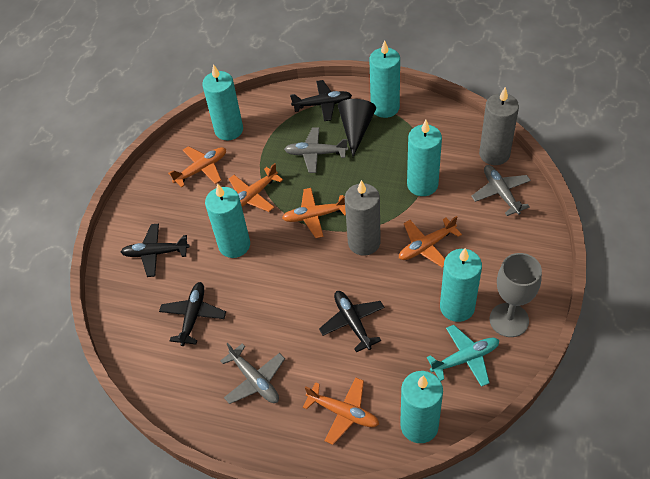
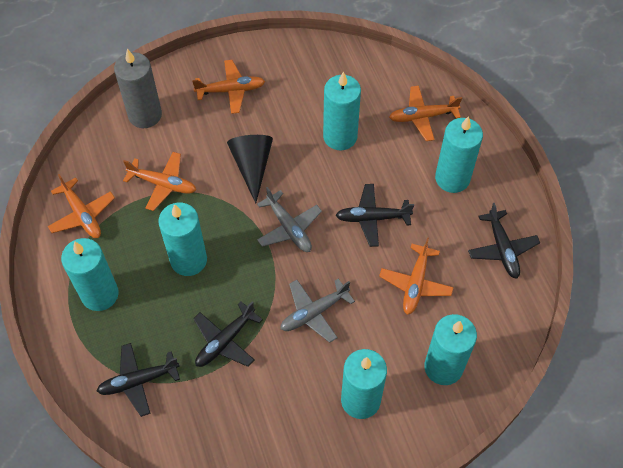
grey candle: 2 -> 1
grey goblet: 1 -> 0
grey plane: 3 -> 2
turquoise plane: 1 -> 0

